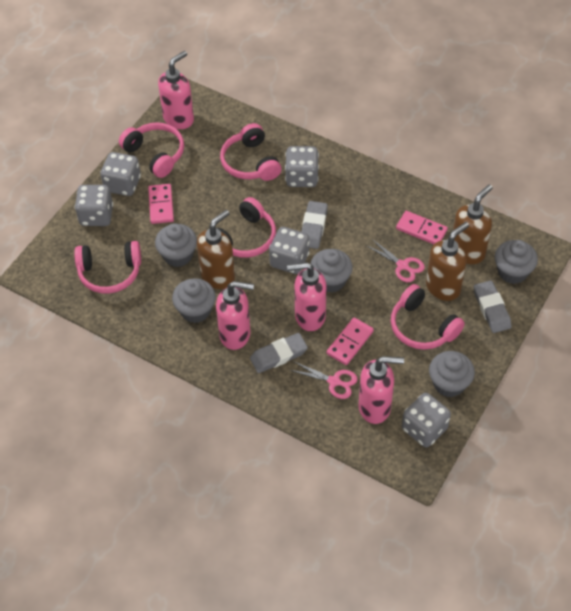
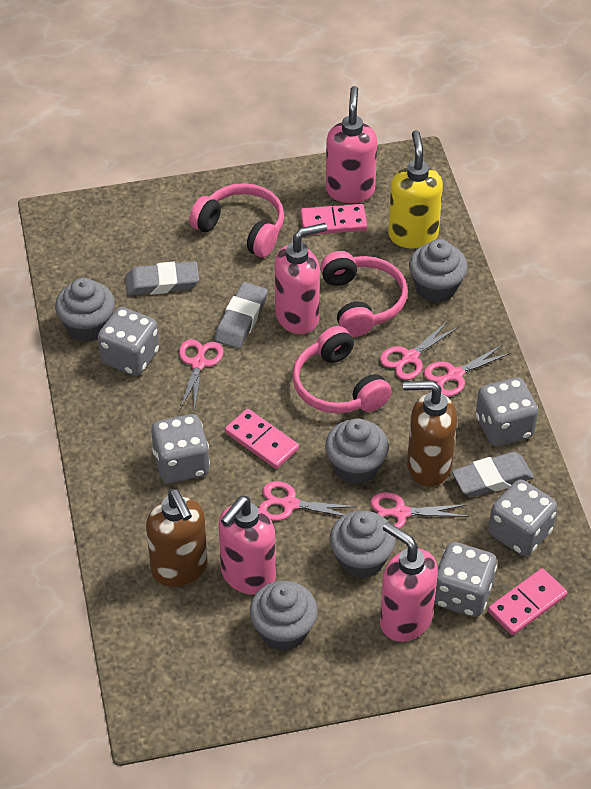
brown soap dispenser: 3 -> 2
pink headphones: 5 -> 3
pink scissors: 2 -> 5
yellow soap dispenser: 0 -> 1

